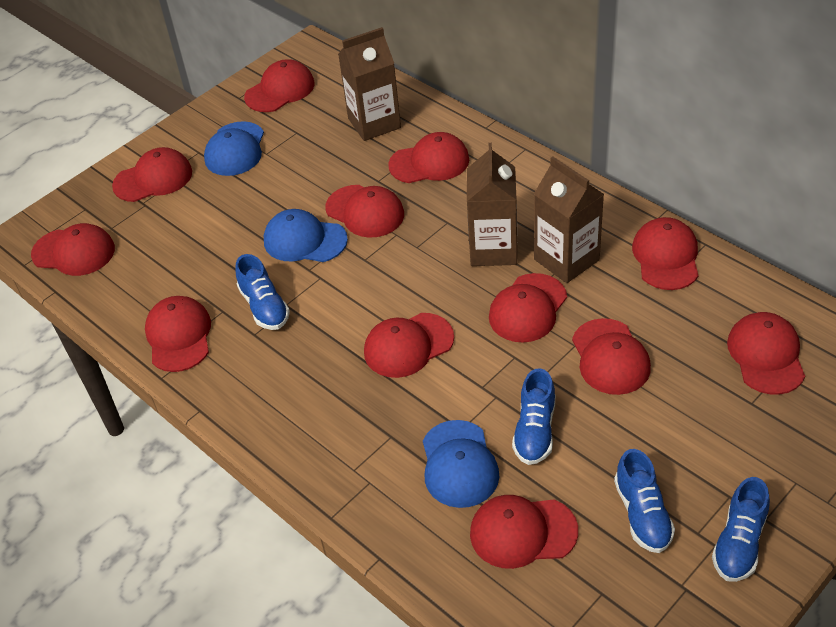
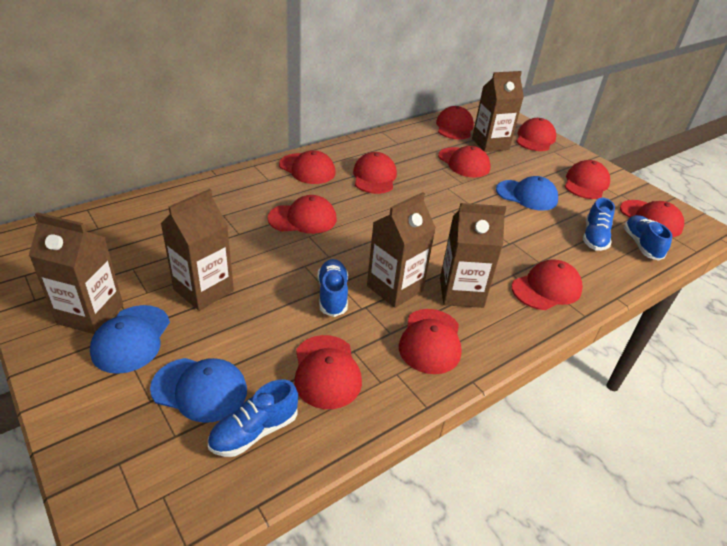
brown carton: 3 -> 5
red cap: 12 -> 11

